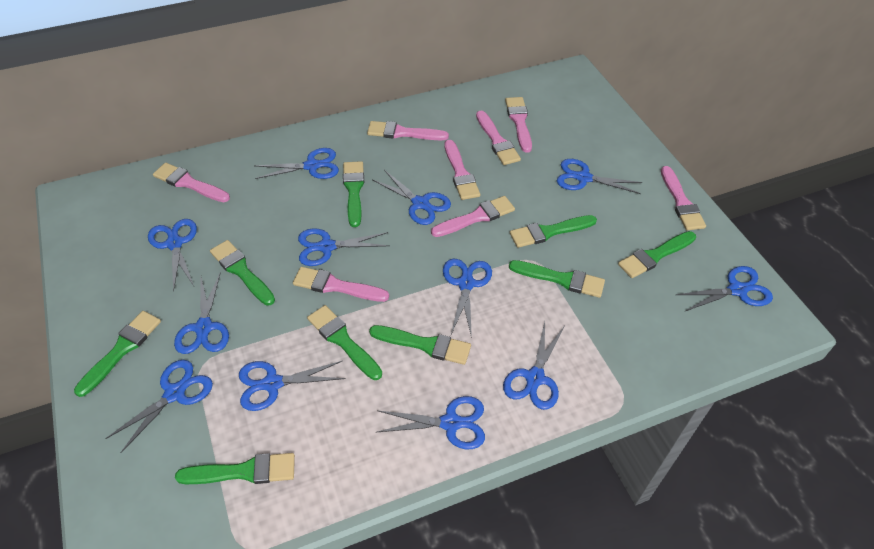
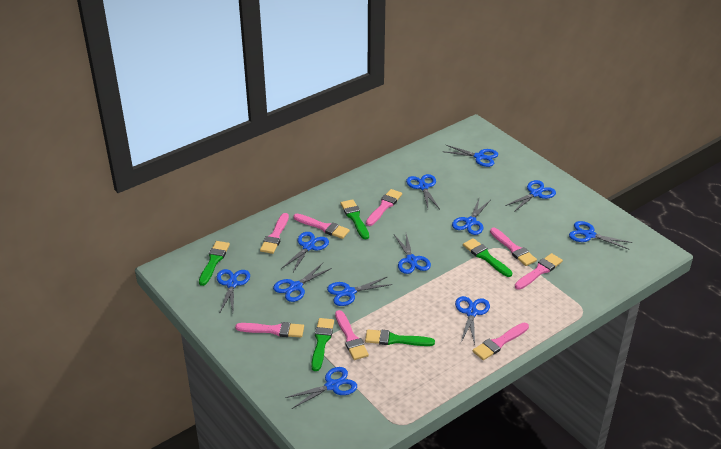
green brush: 9 -> 5

